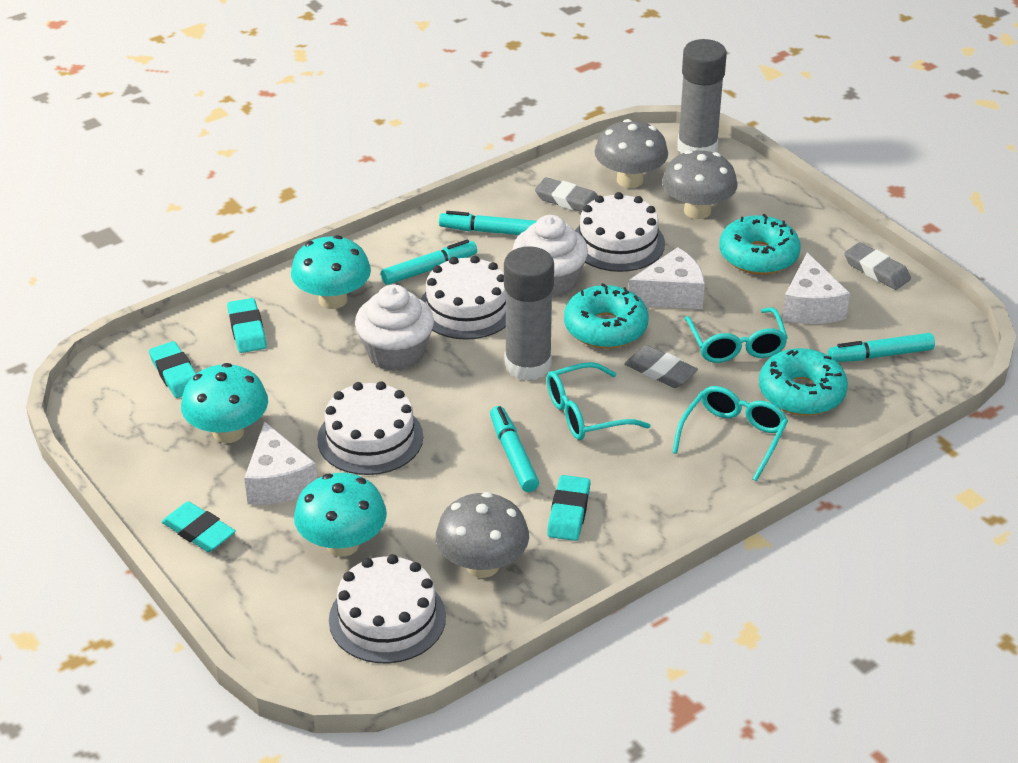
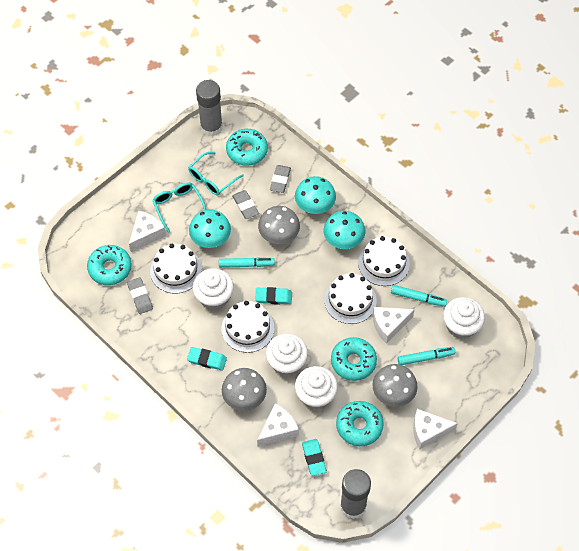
turquoise donut: 3 -> 4
turquoise eraser: 4 -> 3
turquoise glasses: 3 -> 2
turquoise marker: 4 -> 3
white cheese: 3 -> 4
white cupcake: 2 -> 4

